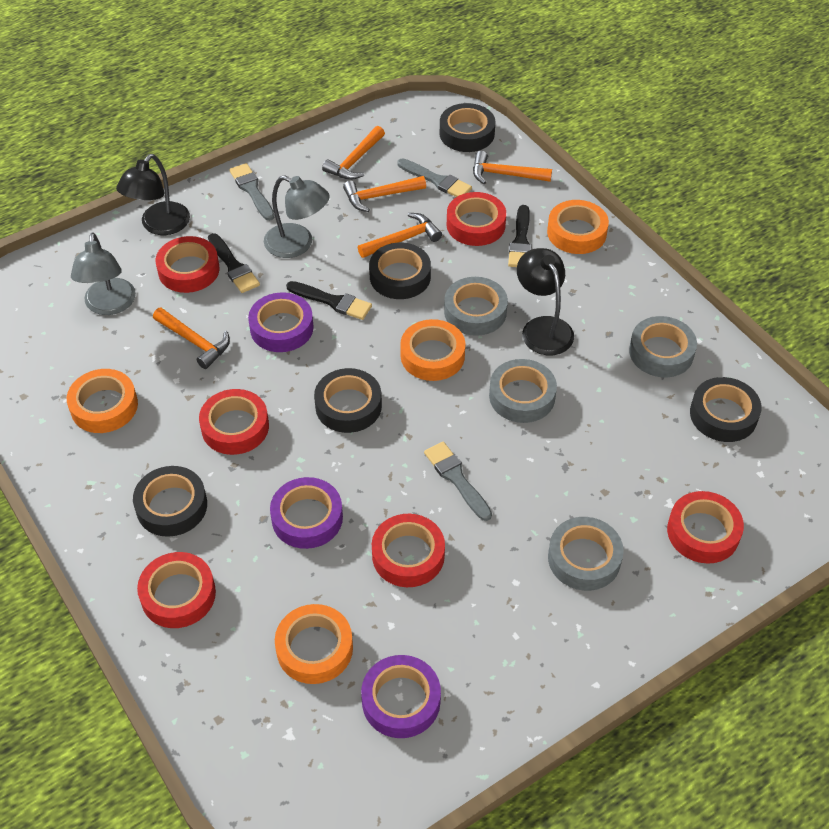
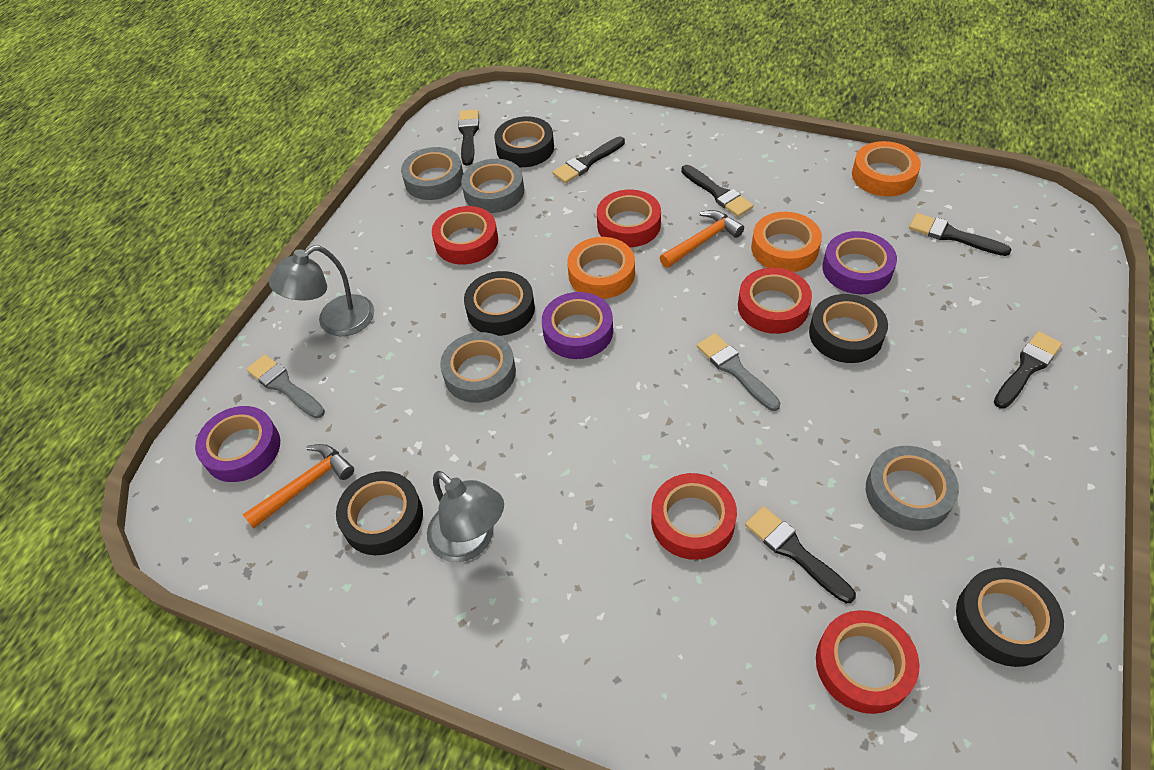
black brush: 3 -> 6
black lamp: 2 -> 0
grey brush: 3 -> 2
orange hammer: 5 -> 2
orange tape: 4 -> 3
red tape: 6 -> 5

